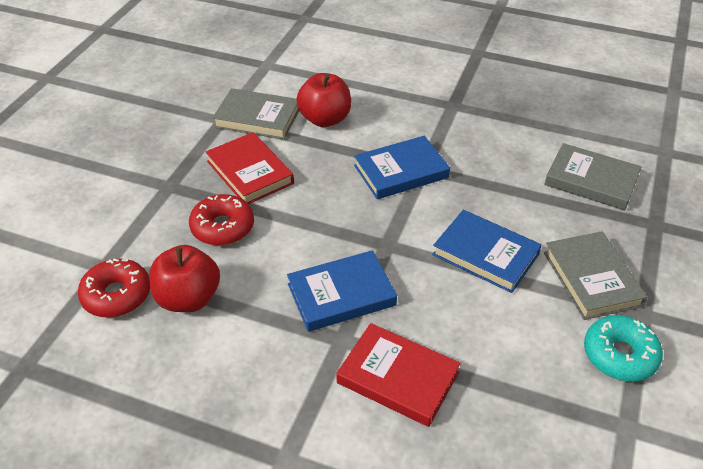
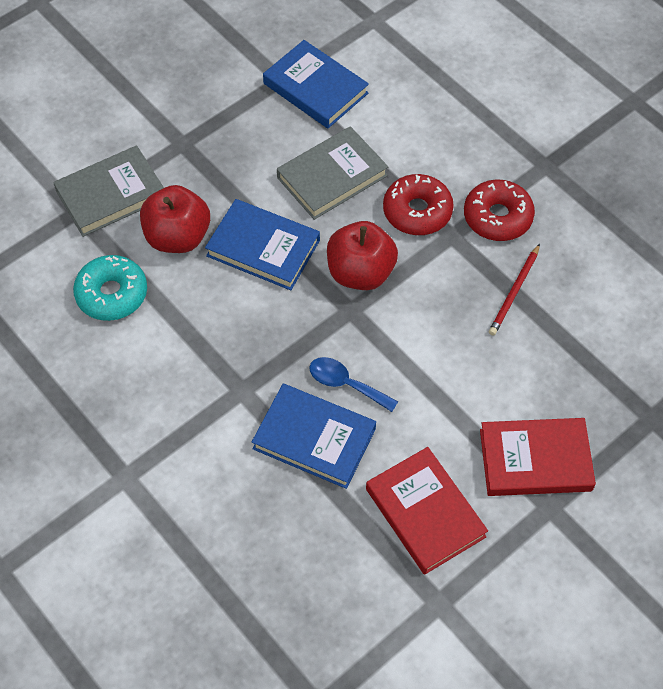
blue spoon: 0 -> 1
grey book: 3 -> 2
red pencil: 0 -> 1

